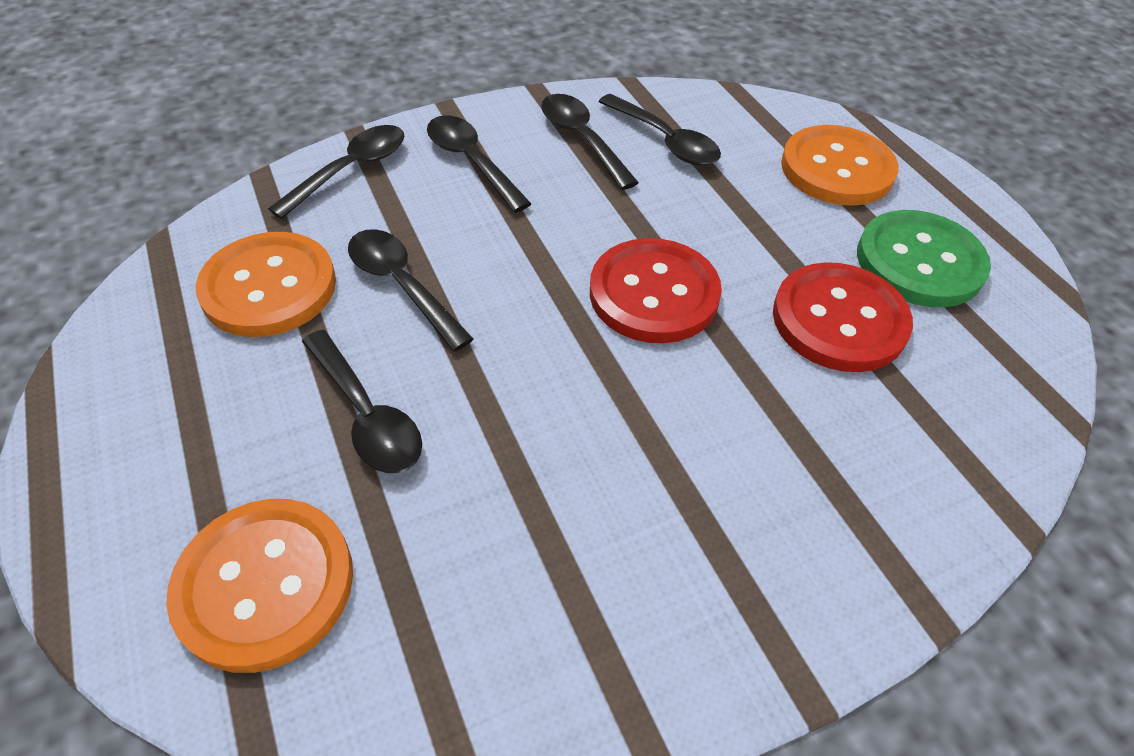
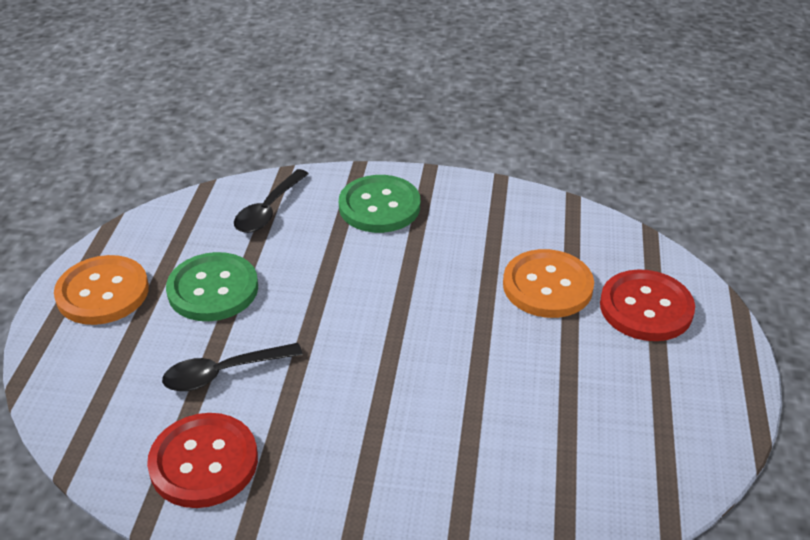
black spoon: 6 -> 2
green button: 1 -> 2
orange button: 3 -> 2

